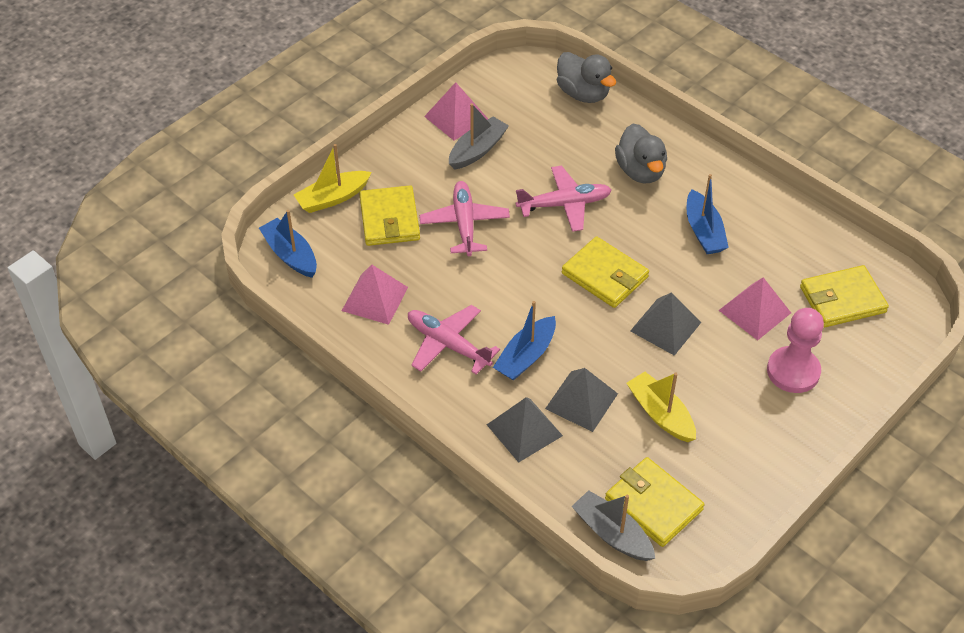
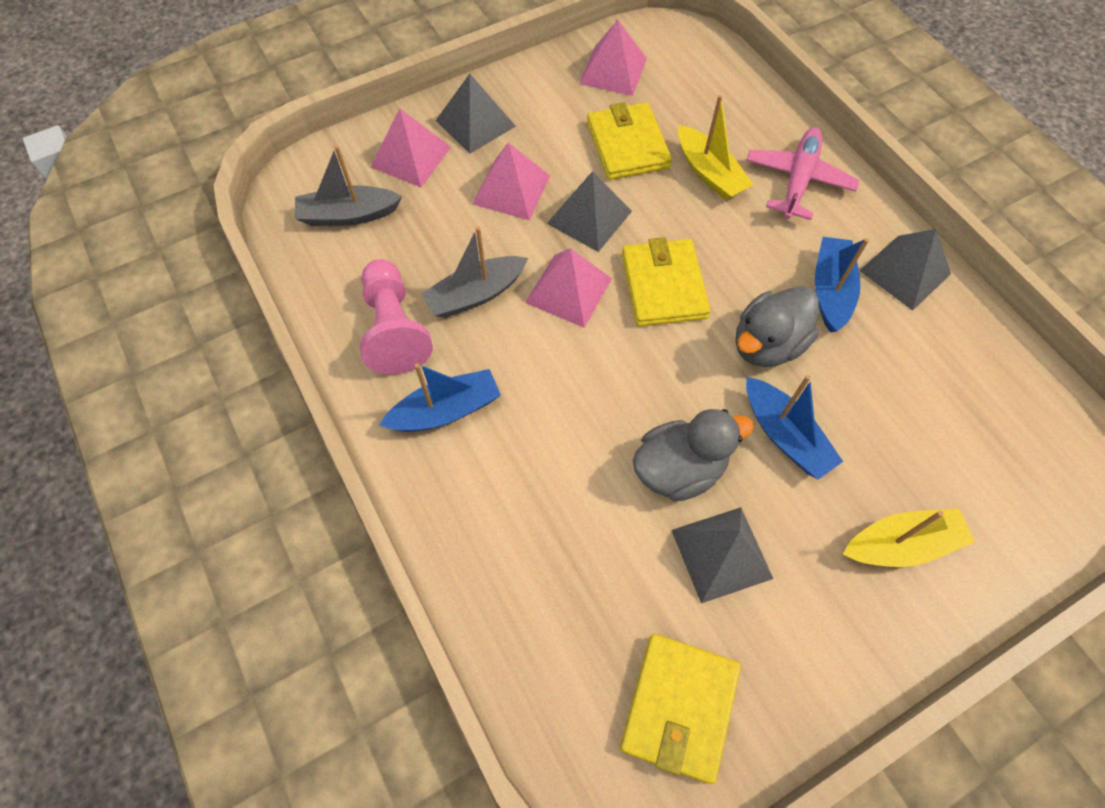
grey pyramid: 3 -> 4
pink plane: 3 -> 1
pink pyramid: 3 -> 4
yellow wallet: 4 -> 3

